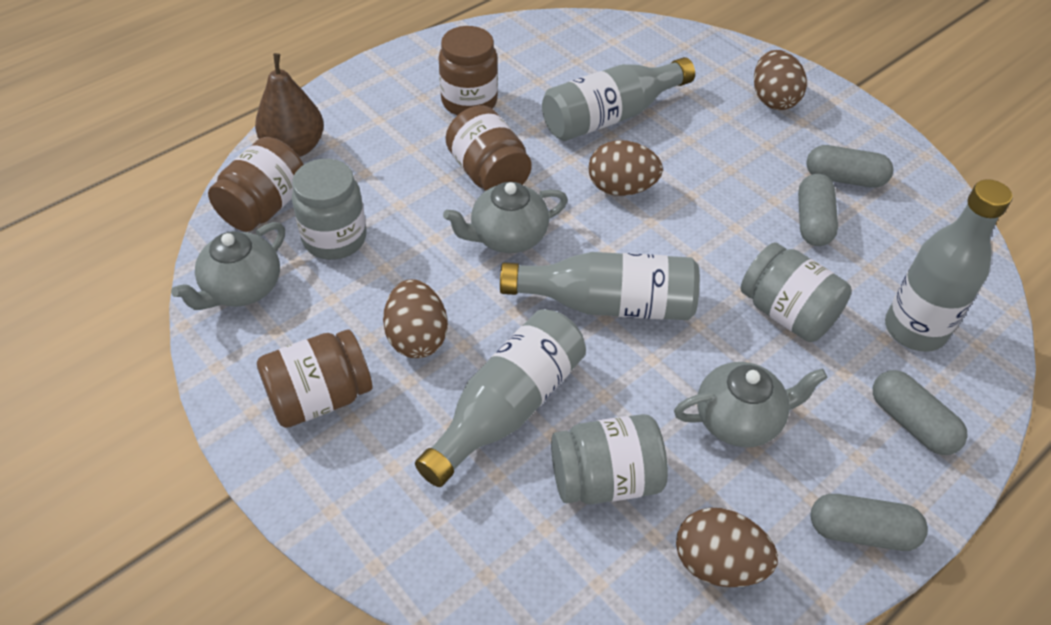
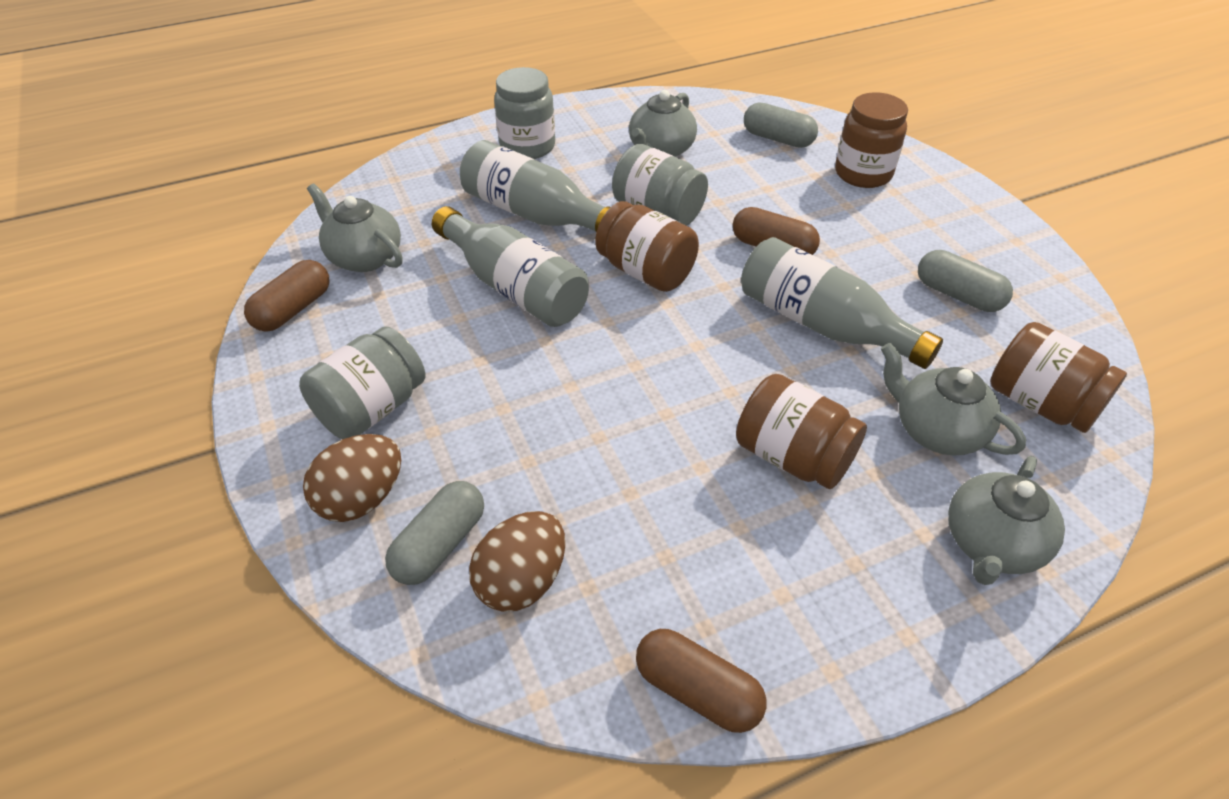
brown capsule: 0 -> 3
brown egg: 4 -> 2
brown pear: 1 -> 0
grey bottle: 4 -> 3
grey capsule: 4 -> 3
grey teapot: 3 -> 4

